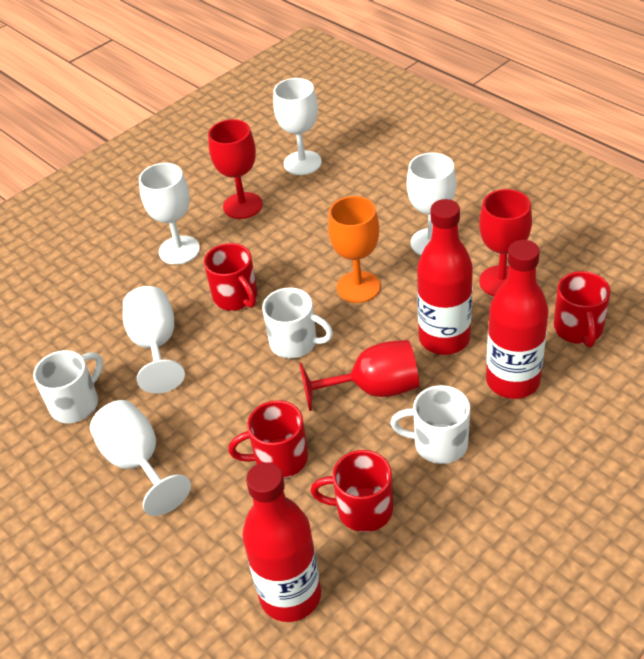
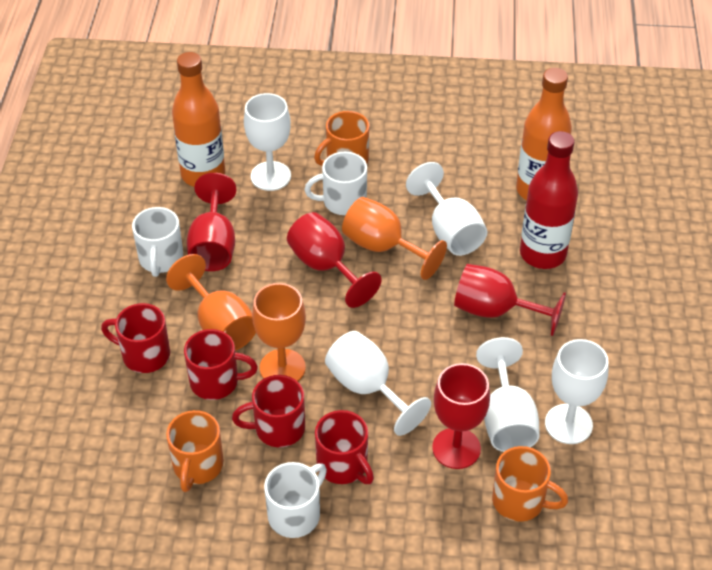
orange bottle: 0 -> 2
orange goblet: 1 -> 3
orange mug: 0 -> 3
red bottle: 3 -> 1
red goblet: 3 -> 4

